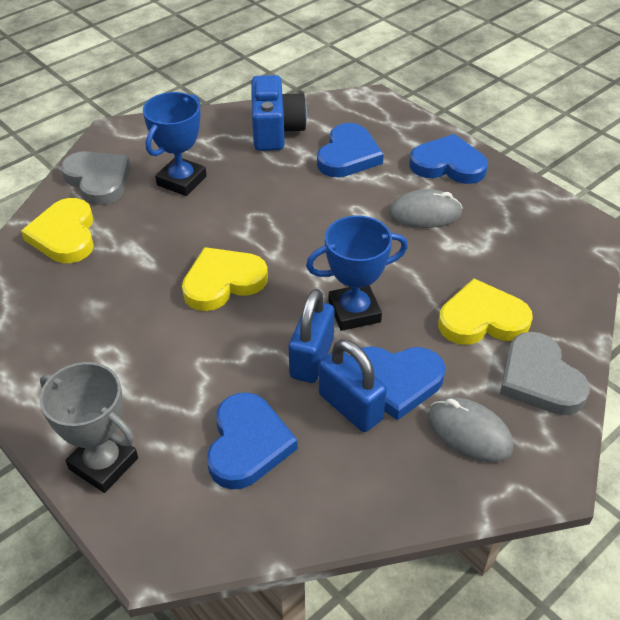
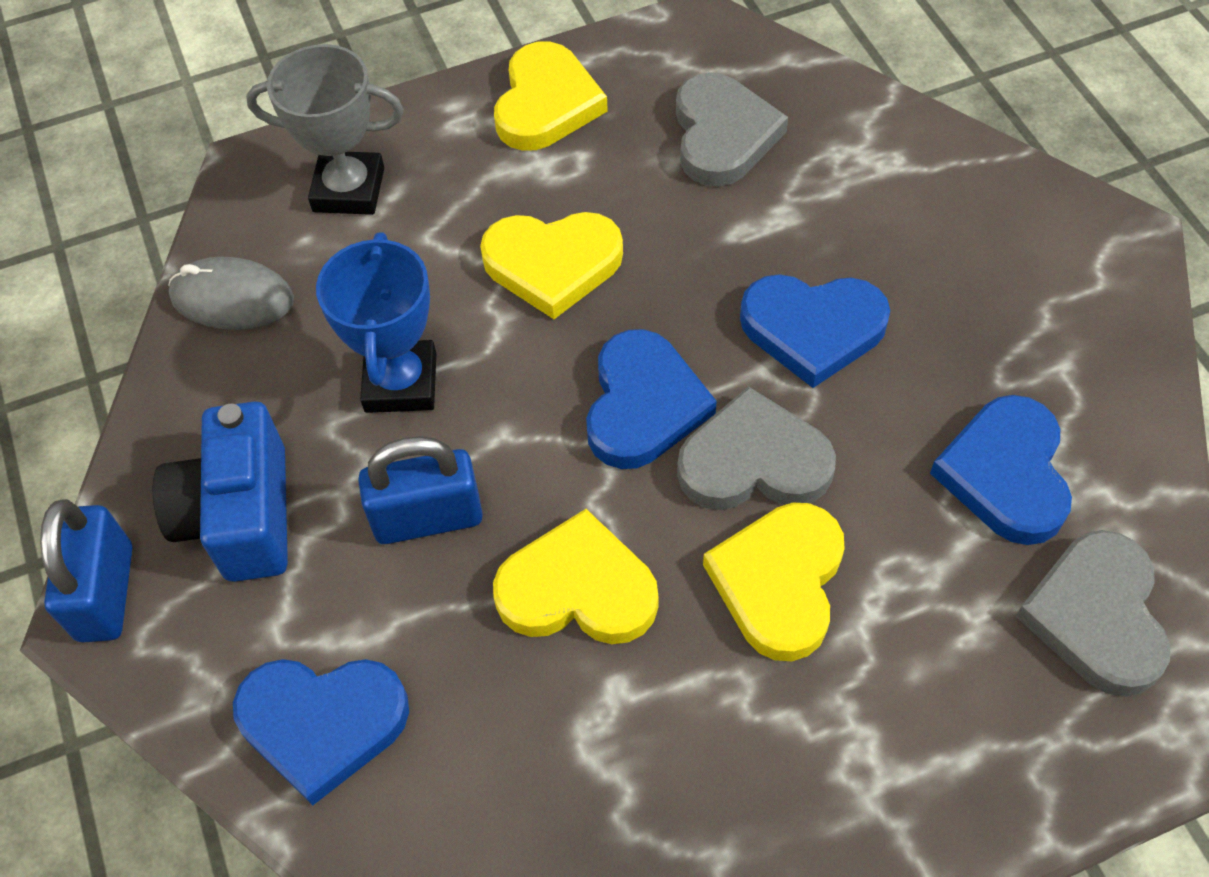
blue trophy: 2 -> 1
grey heart: 2 -> 3
grey mouse: 2 -> 1
yellow heart: 3 -> 4

